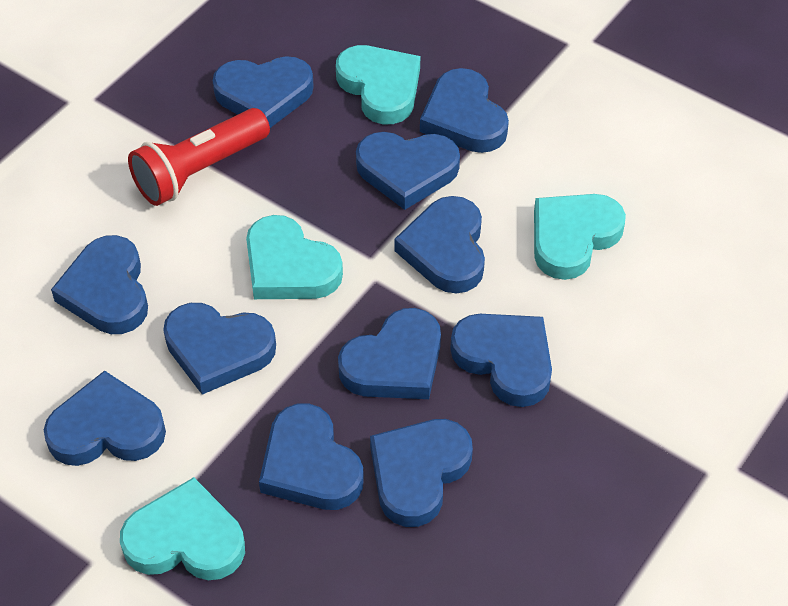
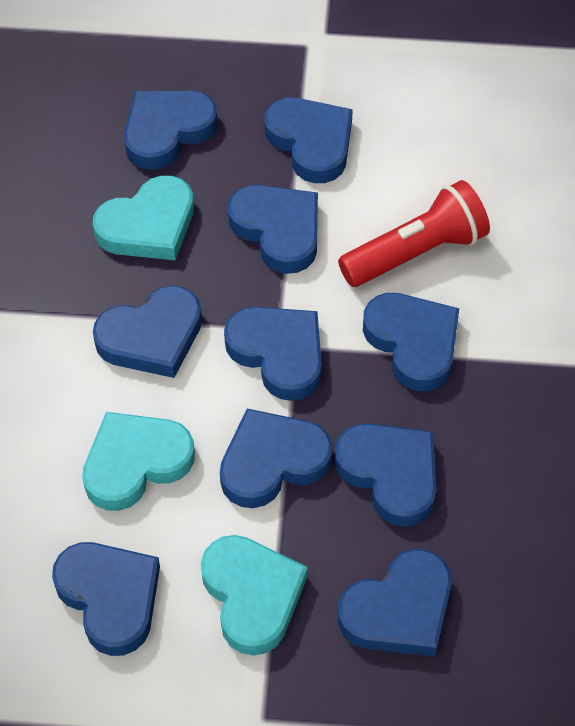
blue heart: 11 -> 10
turquoise heart: 4 -> 3

